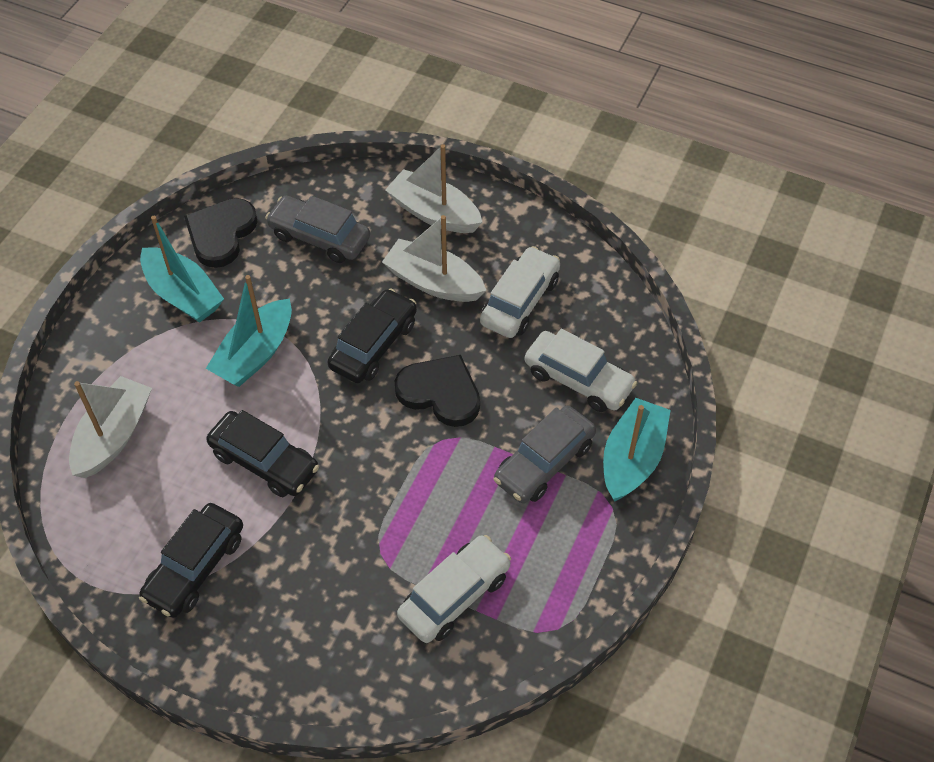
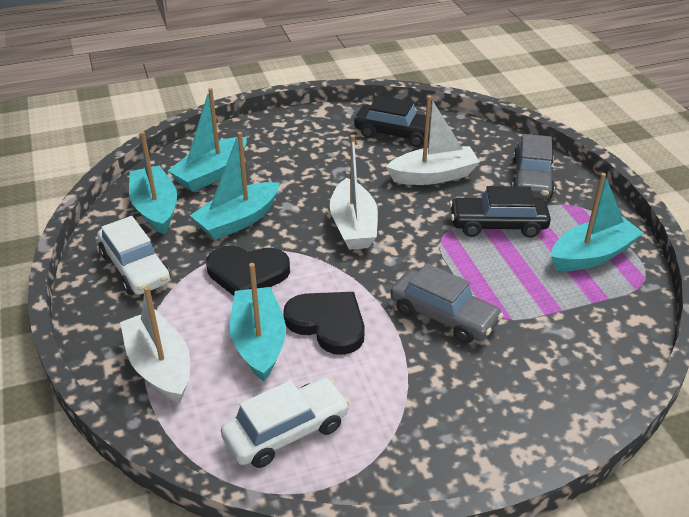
black car: 3 -> 2
turquoise boat: 3 -> 5
white car: 3 -> 2

